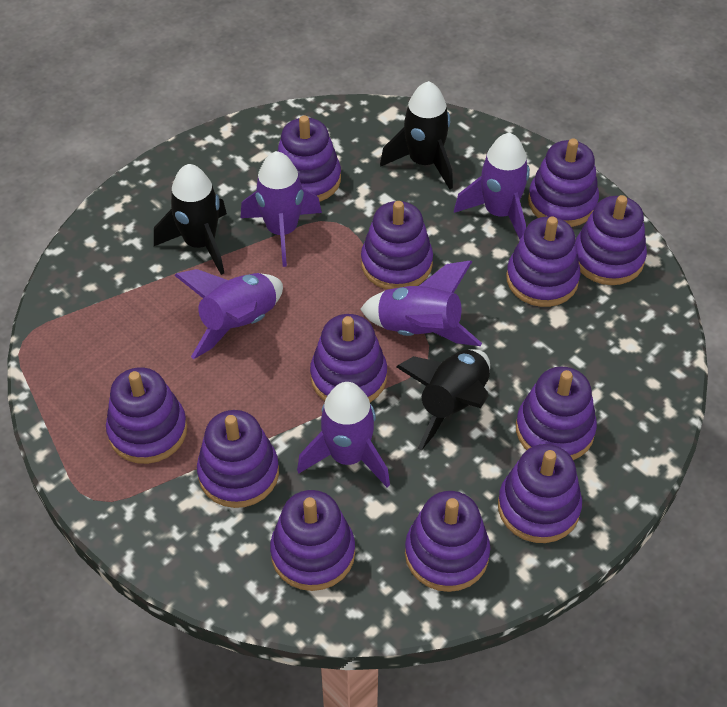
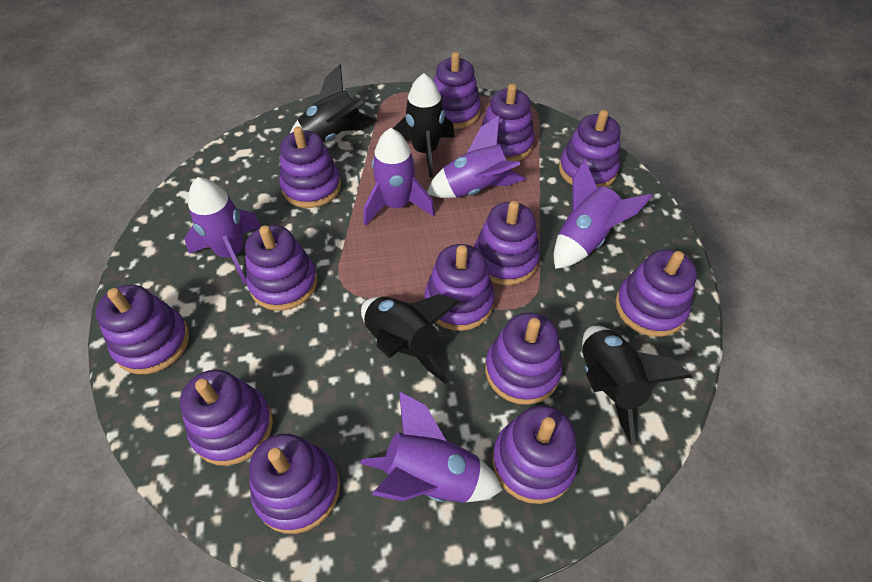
black rocket: 3 -> 4
purple stacking toy: 12 -> 13

